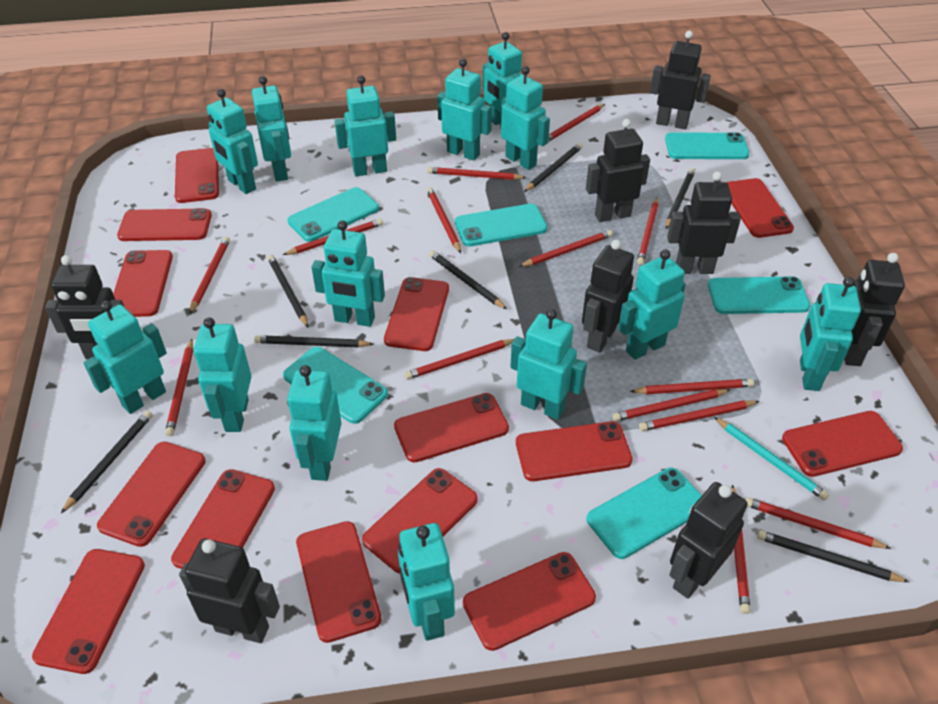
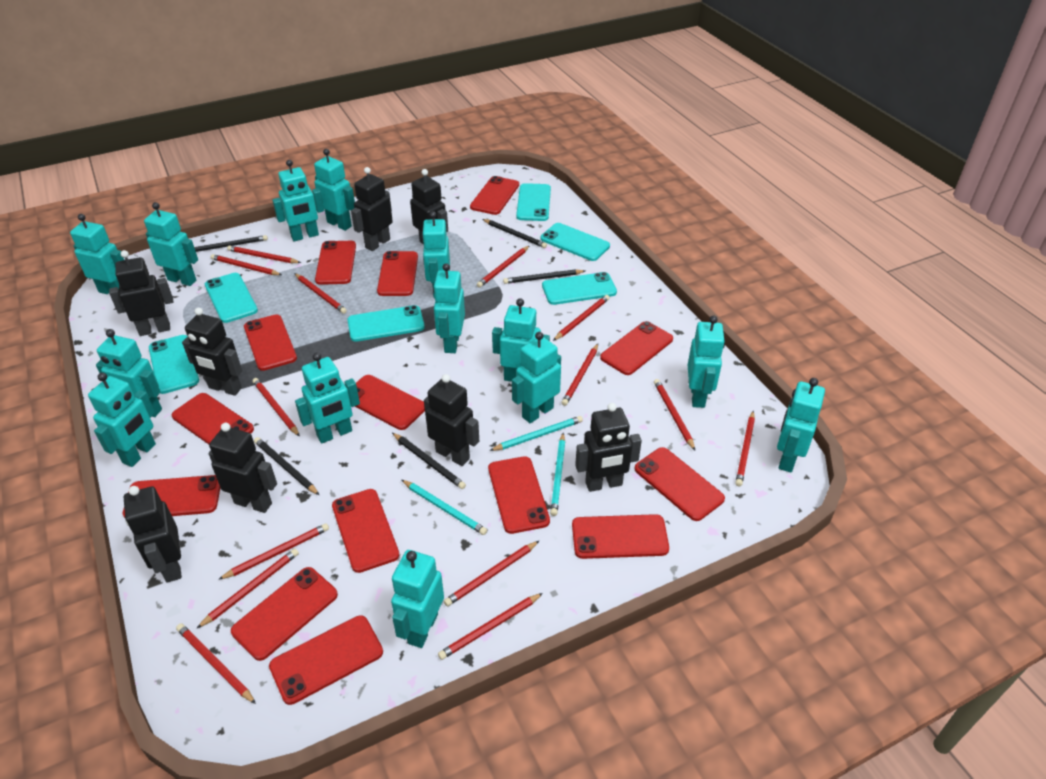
black pencil: 7 -> 5
turquoise pencil: 1 -> 3

